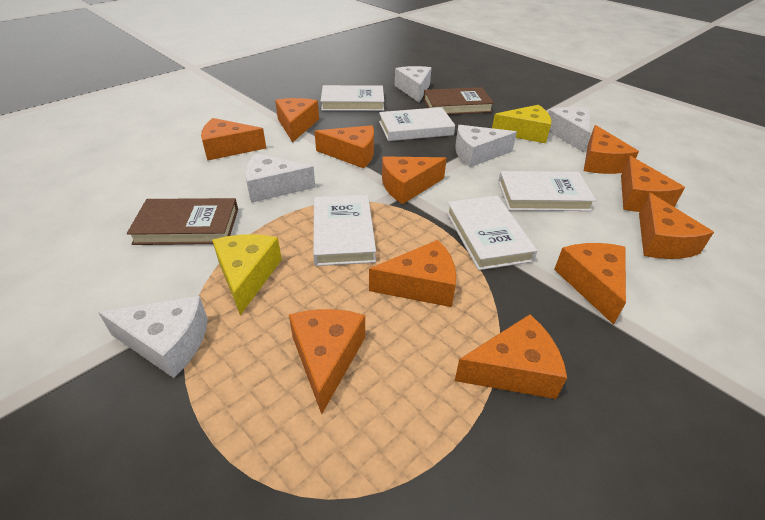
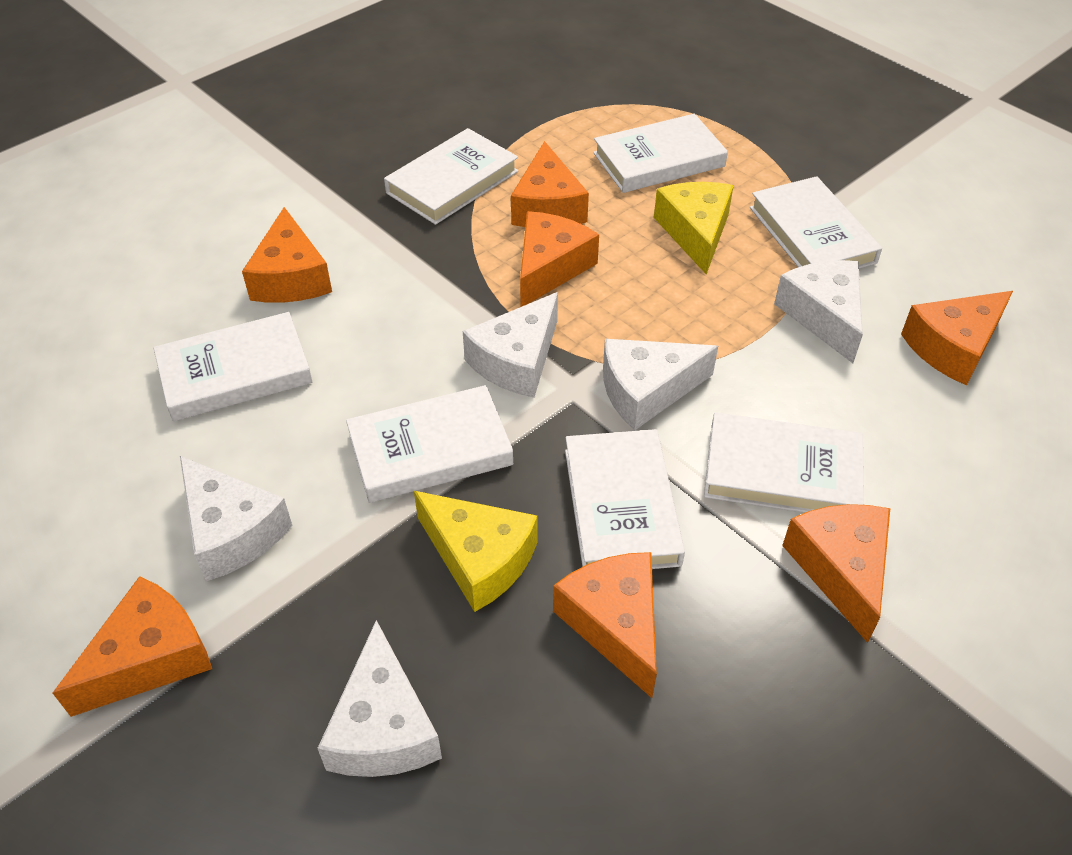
brown book: 2 -> 0
orange cheese: 11 -> 7
white book: 5 -> 7

